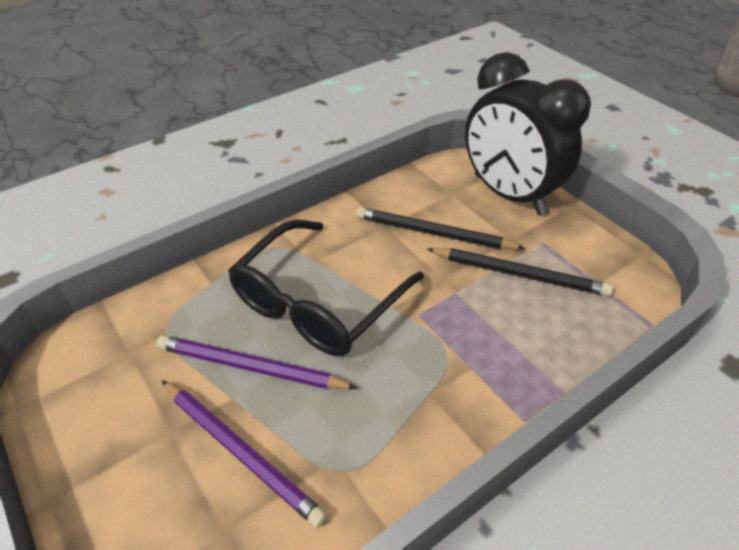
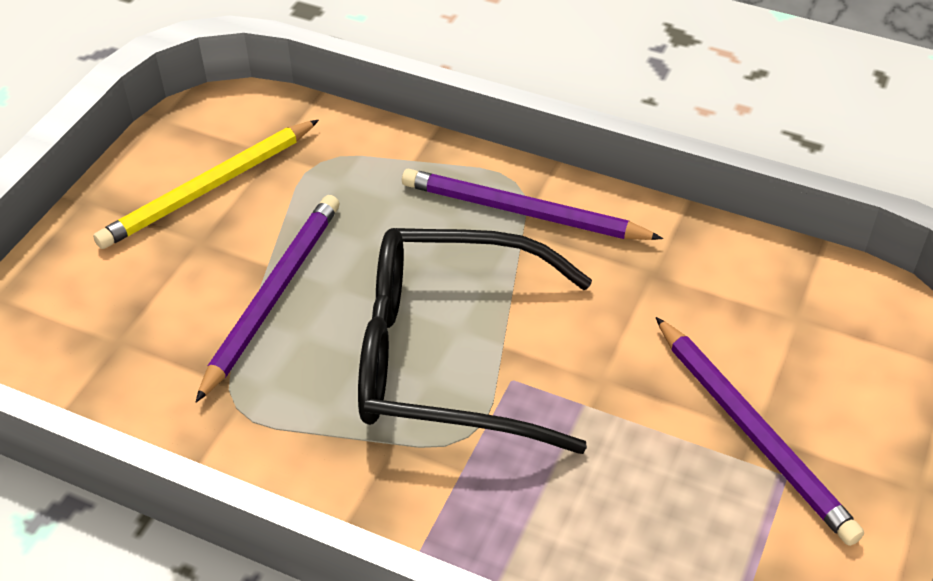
black clock: 1 -> 0
black pencil: 2 -> 0
purple pencil: 2 -> 3
yellow pencil: 0 -> 1

